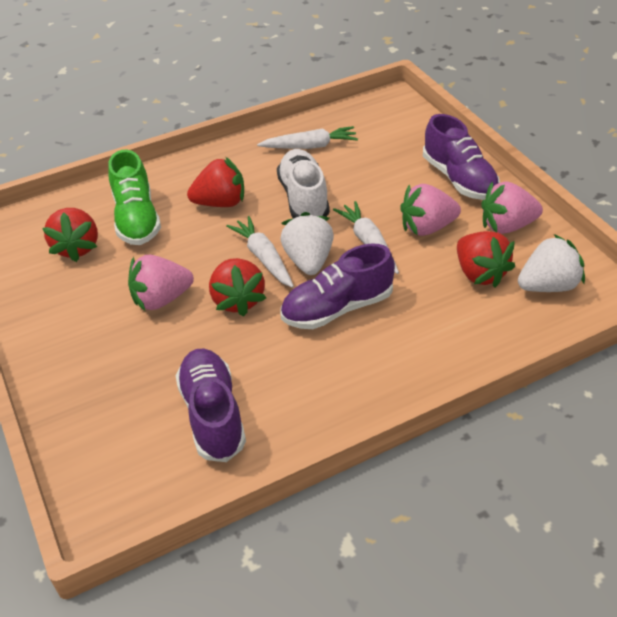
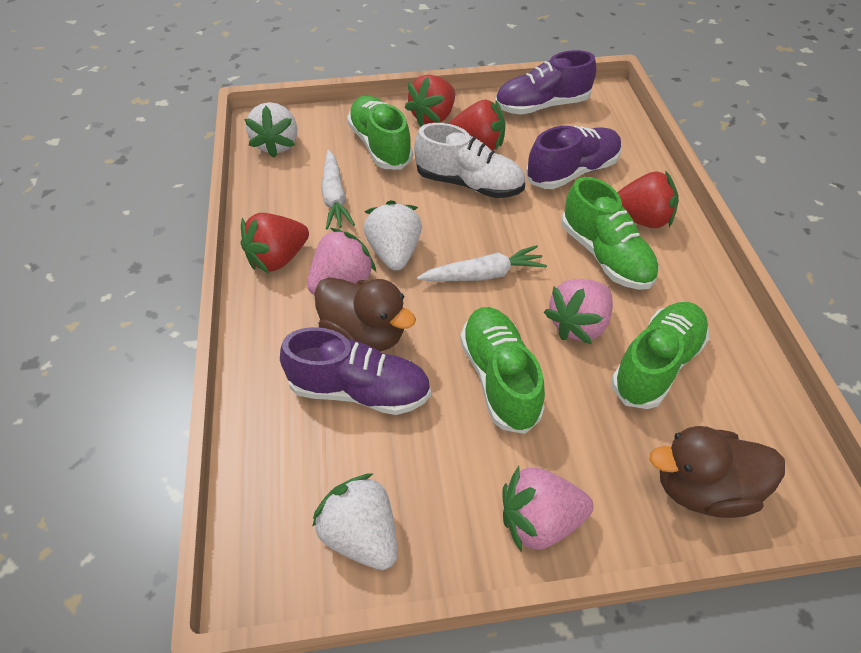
brown duck: 0 -> 2
green shoe: 1 -> 4
white carrot: 3 -> 2
white strawberry: 2 -> 3

